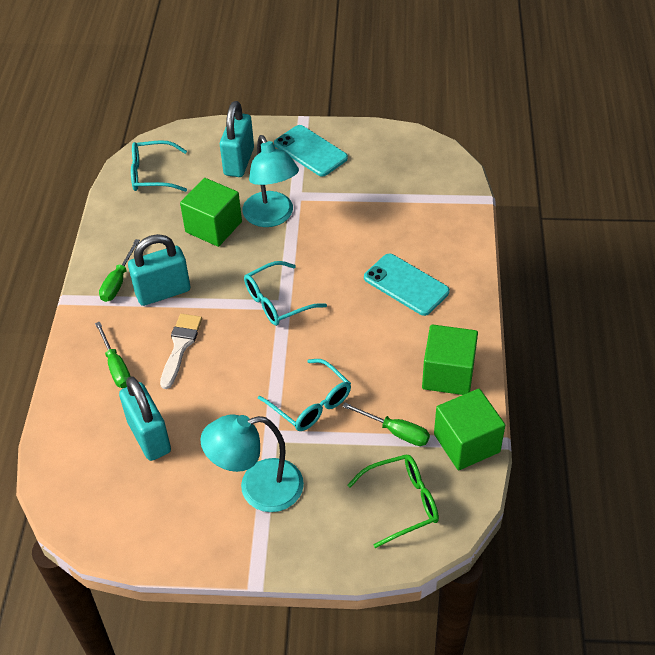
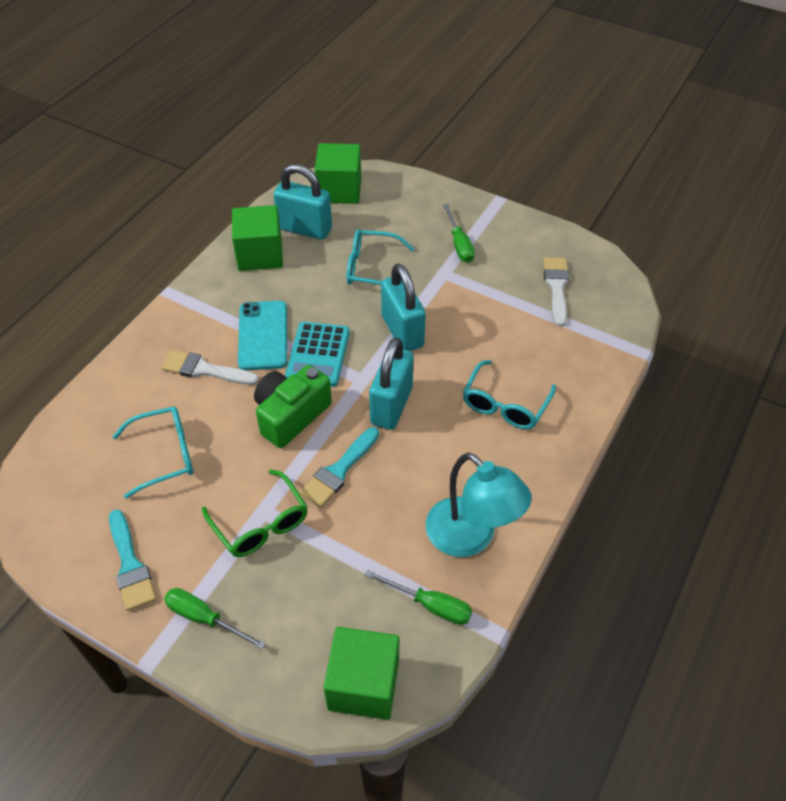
green camera: 0 -> 1
turquoise brush: 0 -> 2
turquoise calculator: 0 -> 1
turquoise lamp: 2 -> 1
turquoise phone: 2 -> 1
white brush: 1 -> 2

